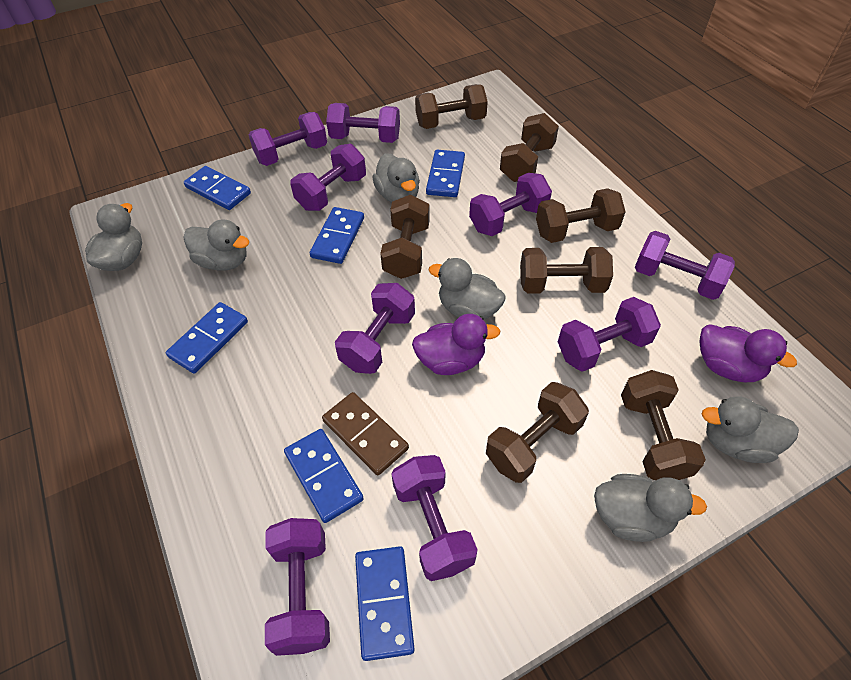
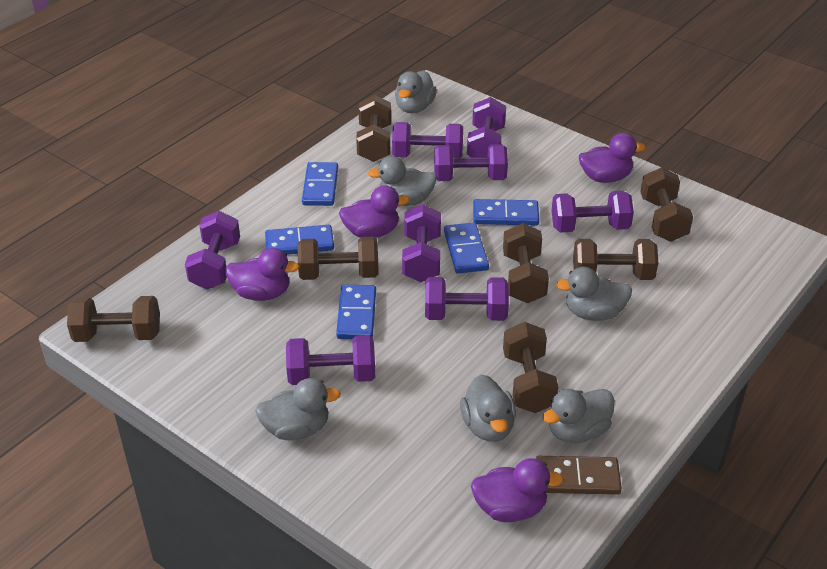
blue domino: 6 -> 5
purple duck: 2 -> 4
purple dumbbell: 9 -> 8

